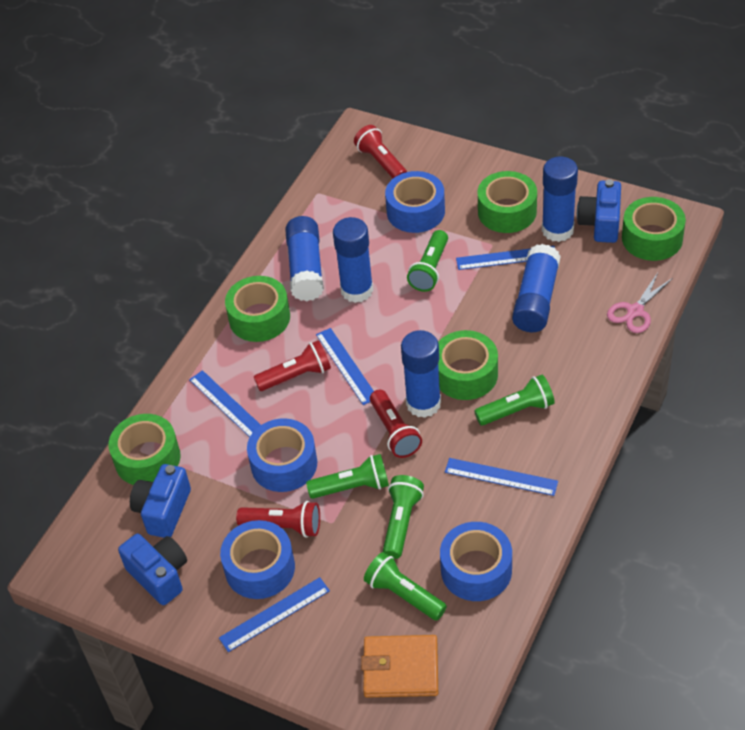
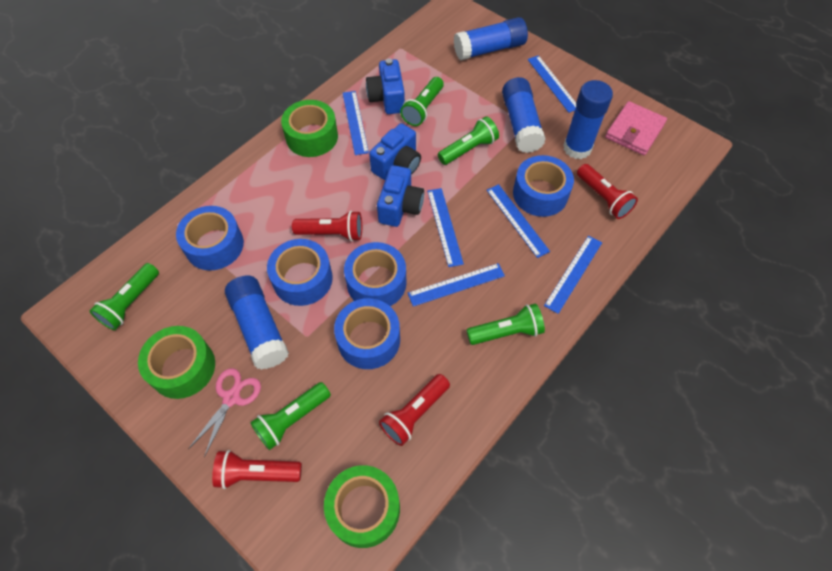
blue glue stick: 5 -> 4
blue ruler: 5 -> 6
blue tape: 4 -> 5
green tape: 5 -> 3
orange wallet: 1 -> 0
pink wallet: 0 -> 1

